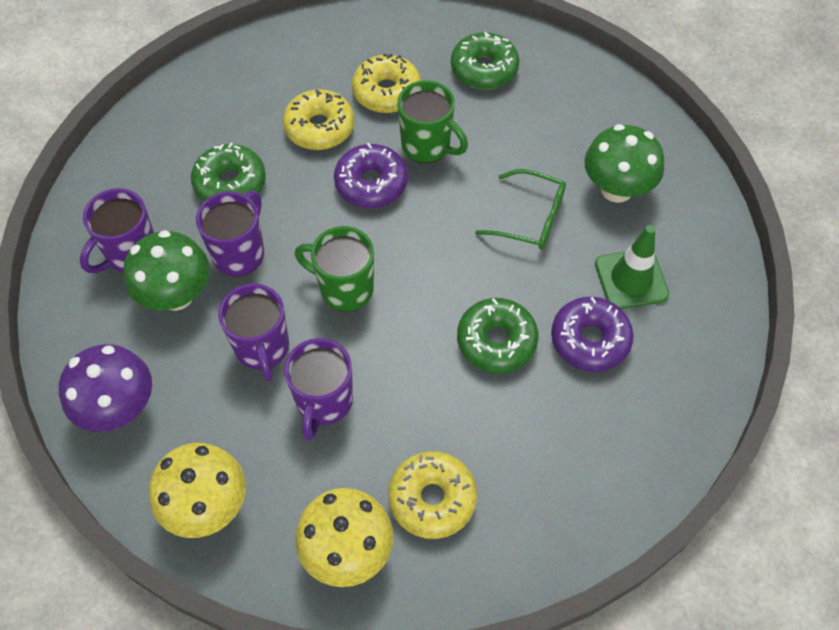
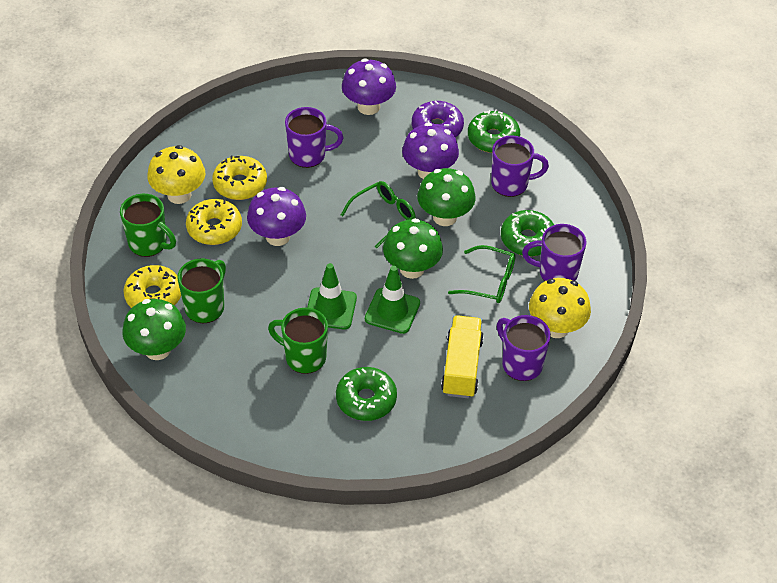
green glasses: 1 -> 2
green mug: 2 -> 3
green mushroom: 2 -> 3
green traffic cone: 1 -> 2
purple donut: 2 -> 1
purple mushroom: 1 -> 3
yellow truck: 0 -> 1

